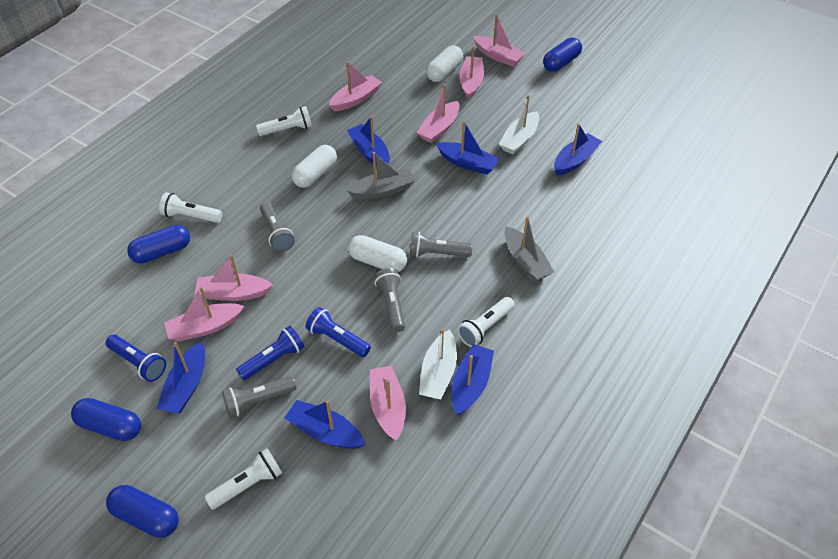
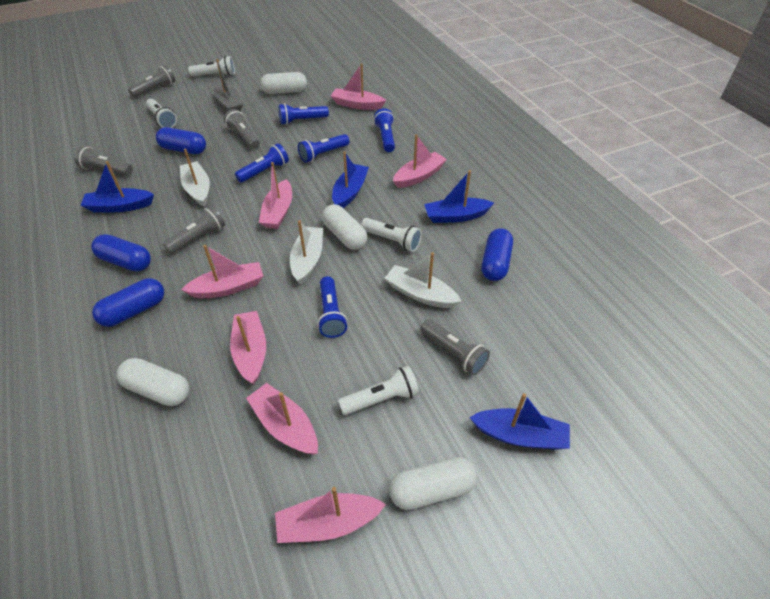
blue boat: 6 -> 4
blue flashlight: 3 -> 5
grey boat: 2 -> 1
grey flashlight: 4 -> 5
white boat: 2 -> 3
white capsule: 3 -> 4

